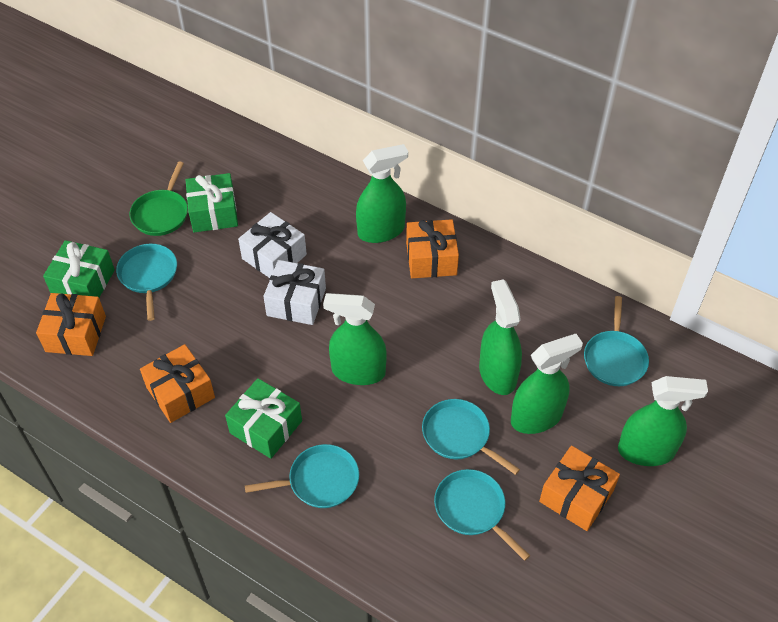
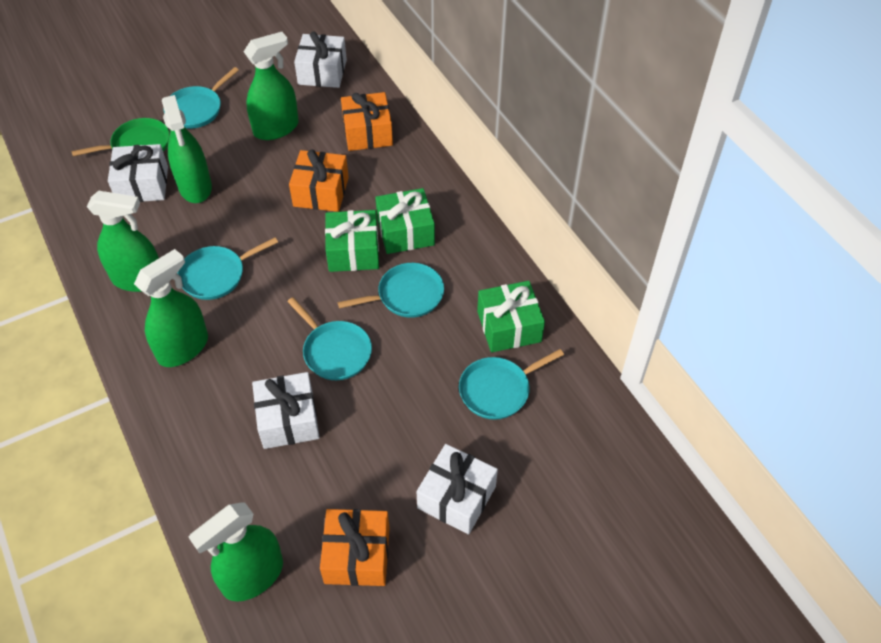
orange gift: 4 -> 3
white gift: 2 -> 4

